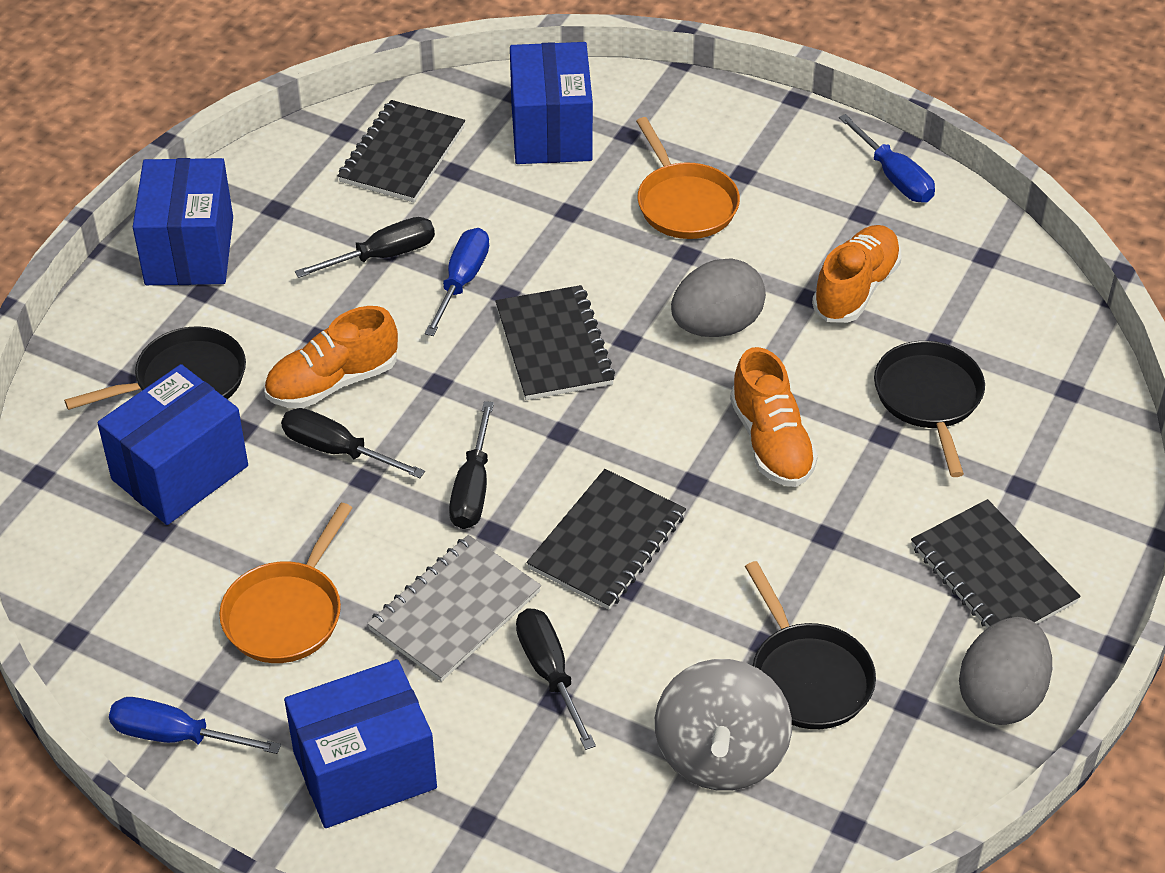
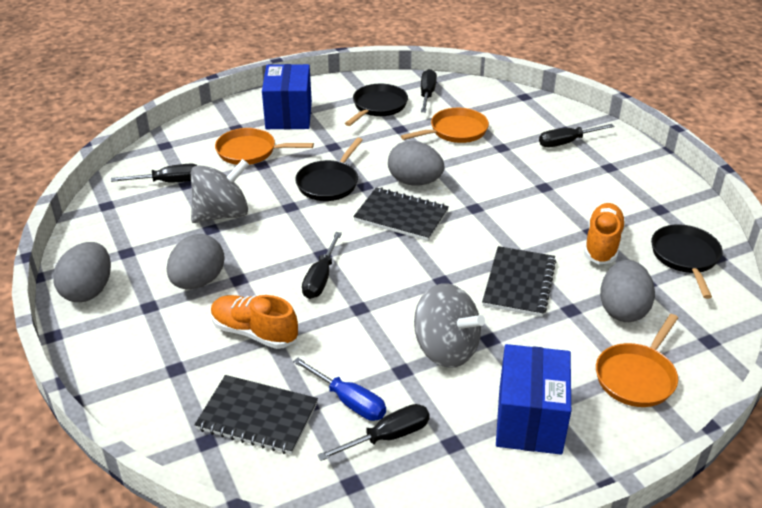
black notebook: 4 -> 3
black screwdriver: 4 -> 5
blue box: 4 -> 2
blue screwdriver: 3 -> 1
grey egg: 2 -> 4
grey notebook: 1 -> 0
grey spinning top: 1 -> 2
orange pan: 2 -> 3
orange shoe: 3 -> 2

